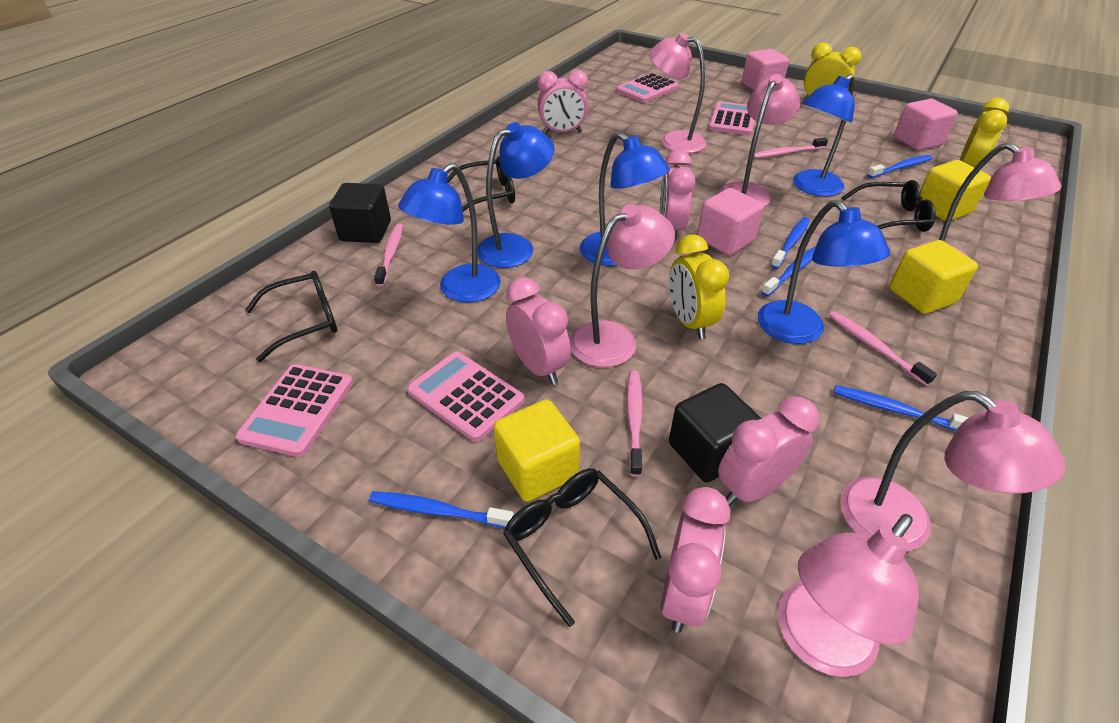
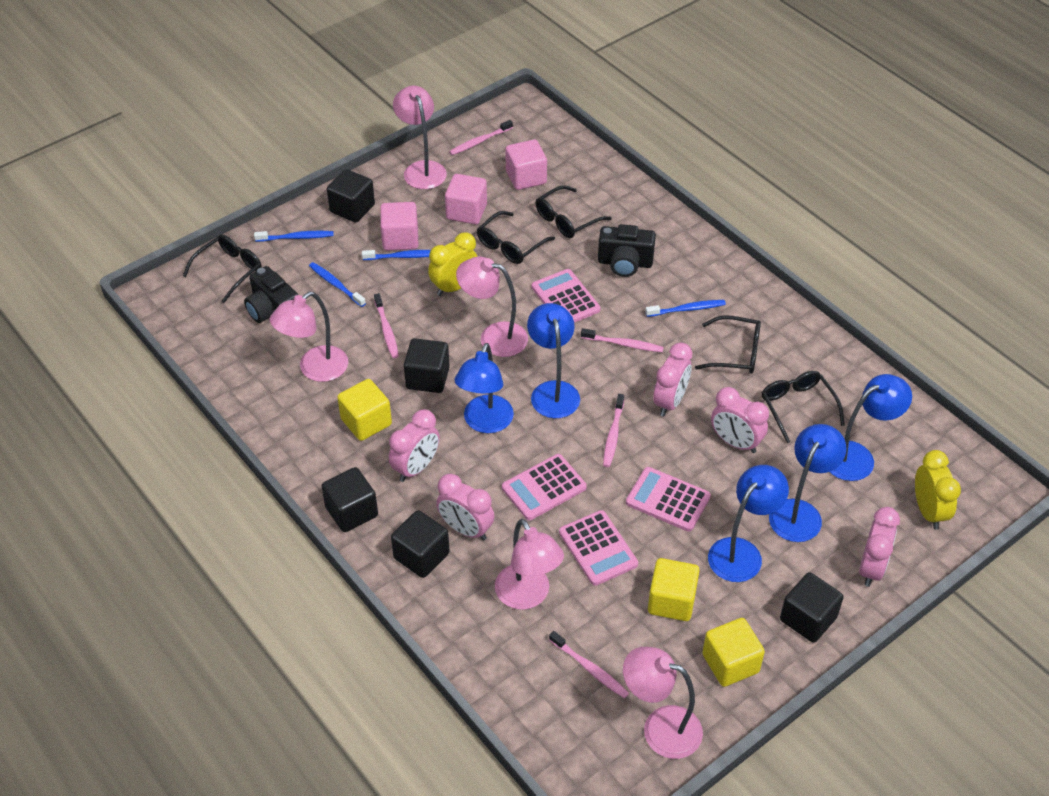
black camera: 0 -> 2
black cube: 2 -> 5
black glasses: 4 -> 5
blue toothbrush: 5 -> 4
pink lamp: 6 -> 5
pink toothbrush: 4 -> 5
yellow clock: 3 -> 2

